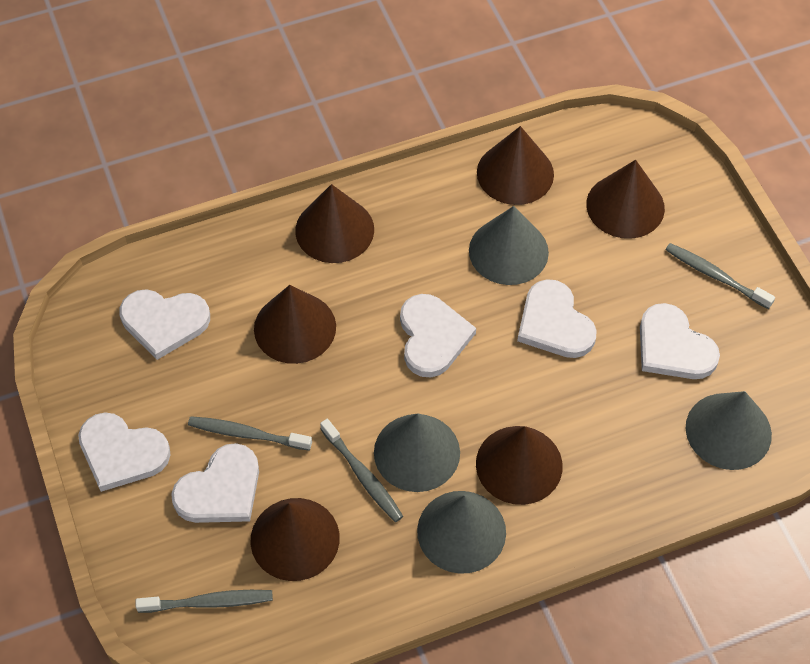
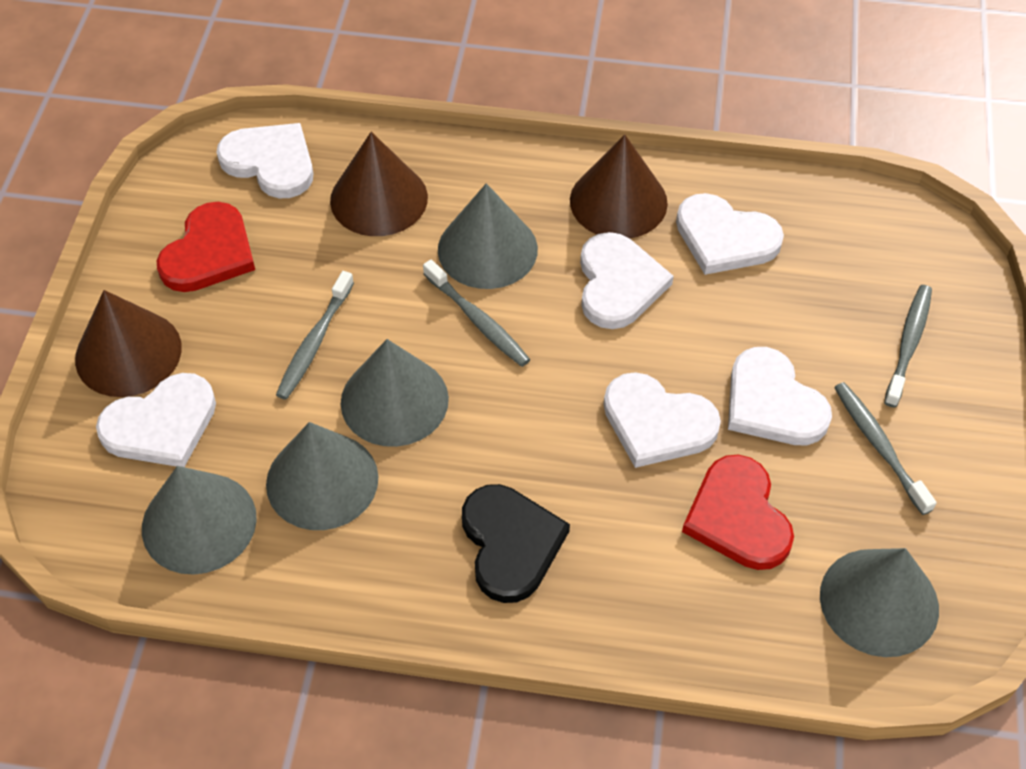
black heart: 0 -> 1
brown cone: 6 -> 3
grey cone: 4 -> 5
red heart: 0 -> 2

